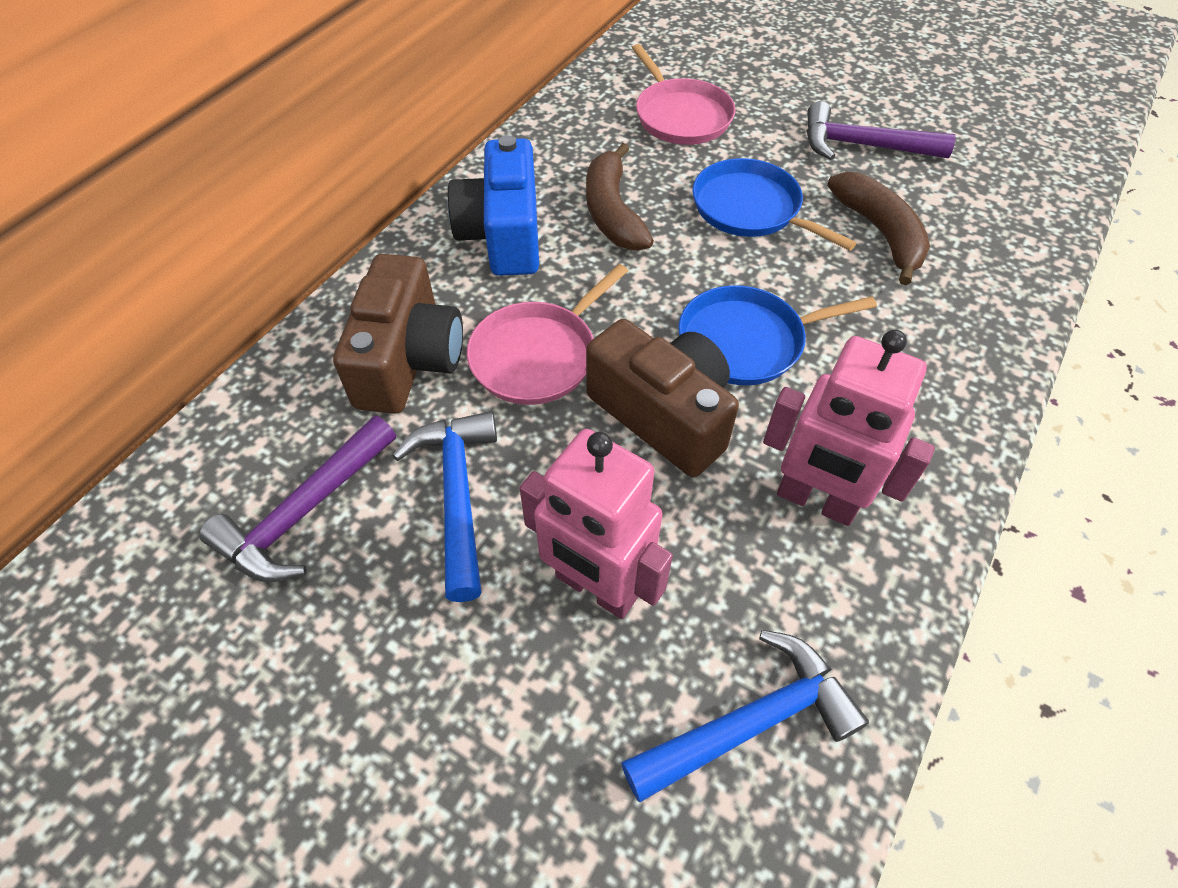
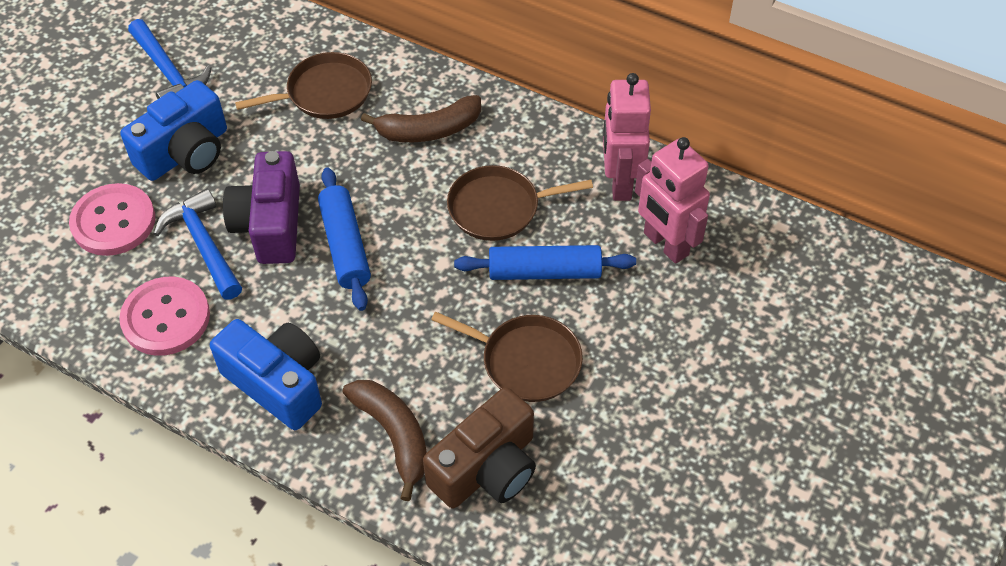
blue camera: 1 -> 2
blue pan: 2 -> 0
blue rolling pin: 0 -> 2
brown camera: 2 -> 1
brown pan: 0 -> 3
pink button: 0 -> 2
pink pan: 2 -> 0
purple camera: 0 -> 1
purple hammer: 2 -> 0

